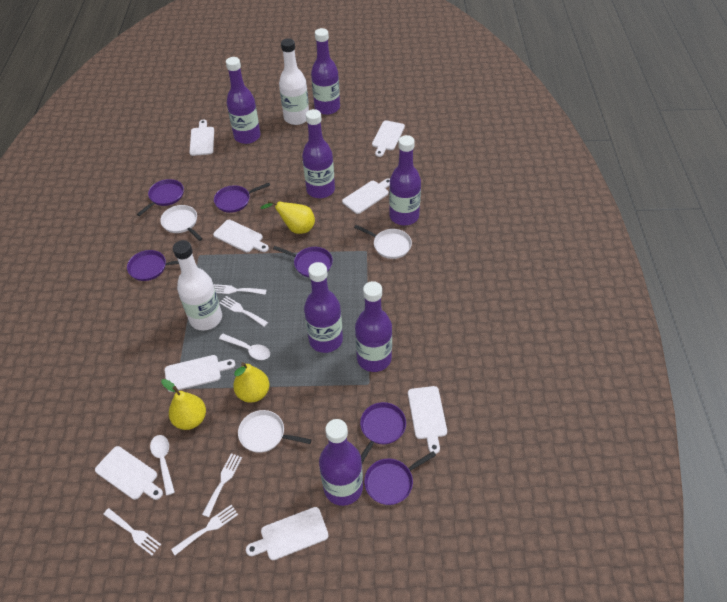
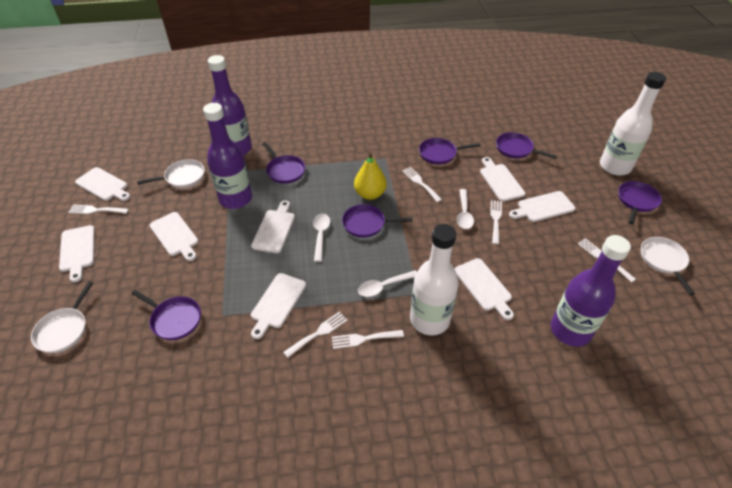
purple bottle: 7 -> 3
white fork: 5 -> 6
white spoon: 2 -> 3
yellow pear: 3 -> 1

